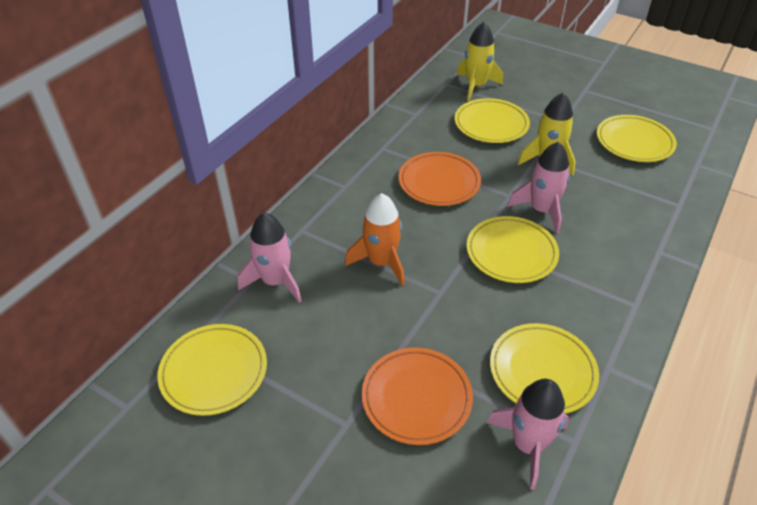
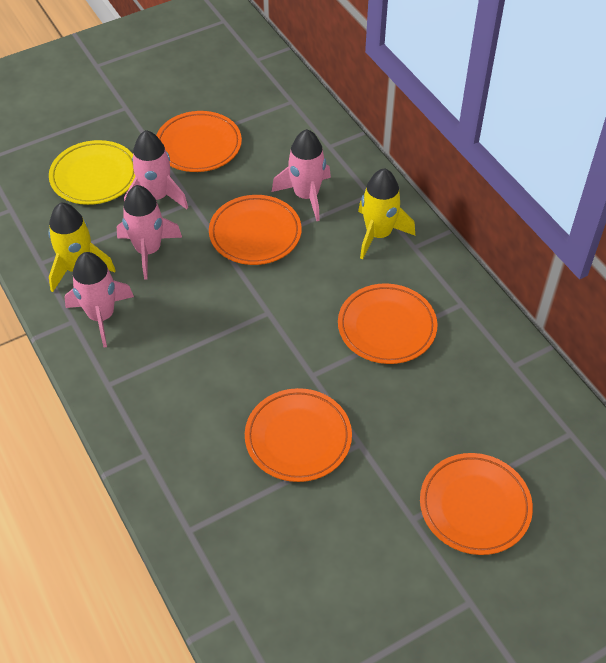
orange plate: 2 -> 5
orange rocket: 1 -> 0
pink rocket: 3 -> 4
yellow plate: 5 -> 1

